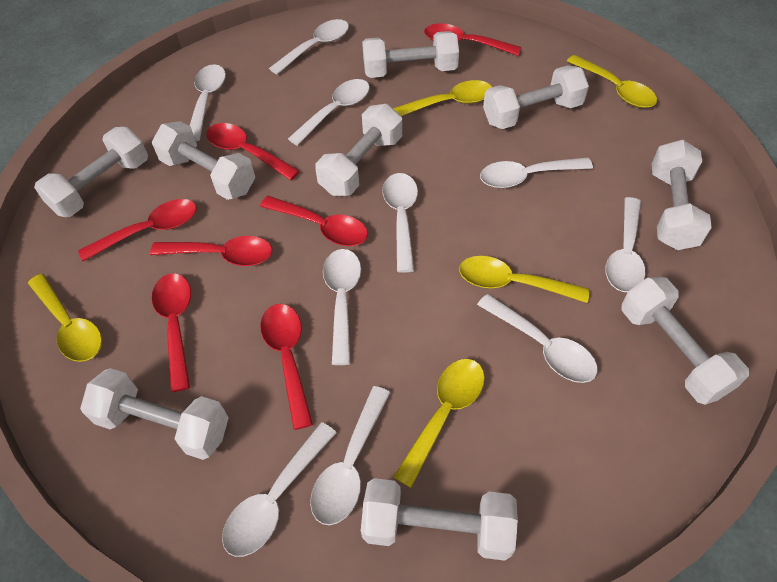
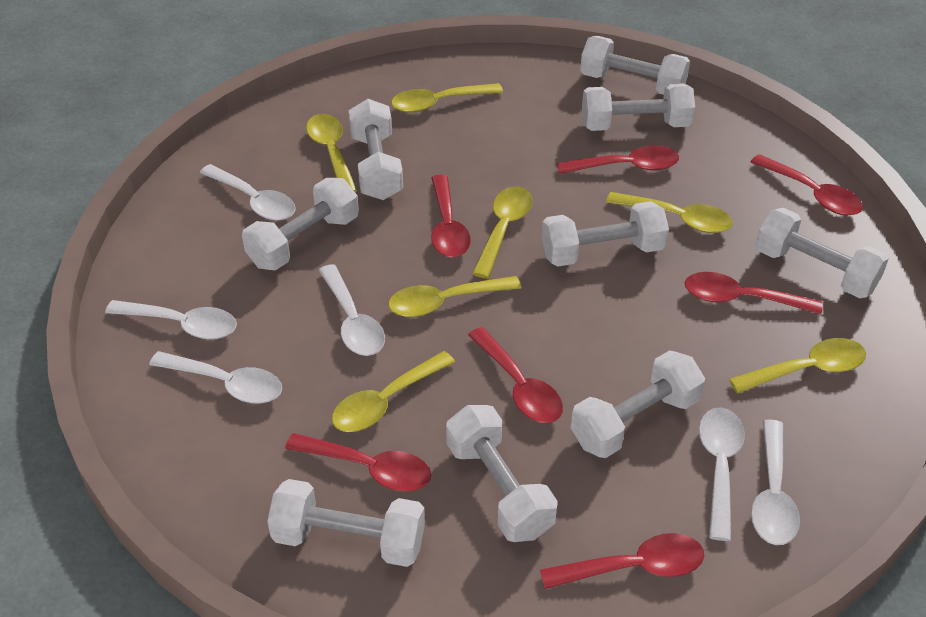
white spoon: 10 -> 6
yellow spoon: 5 -> 7

